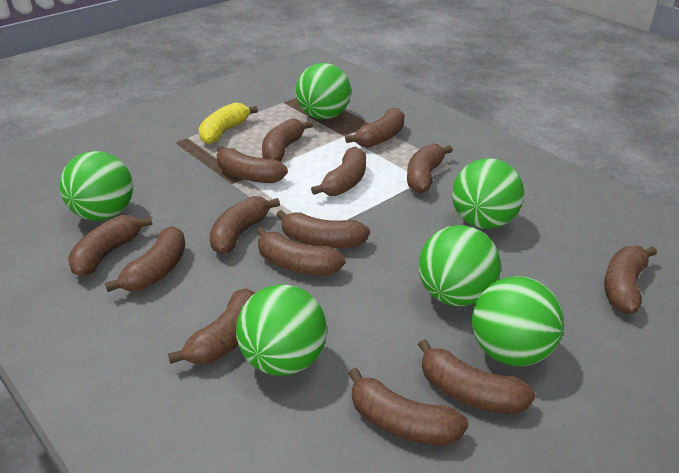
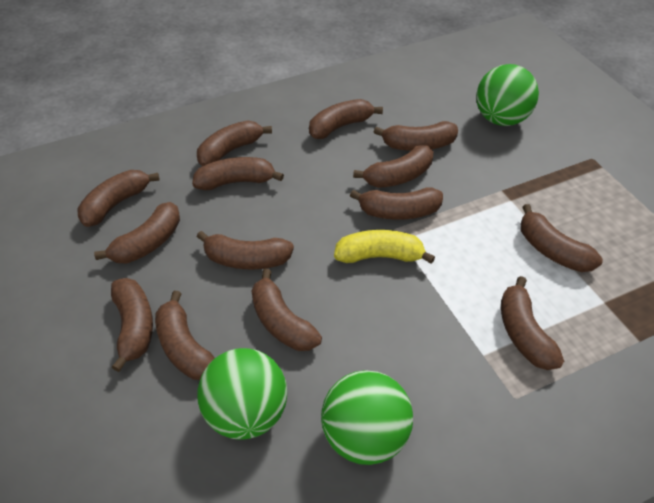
green ball: 6 -> 3

